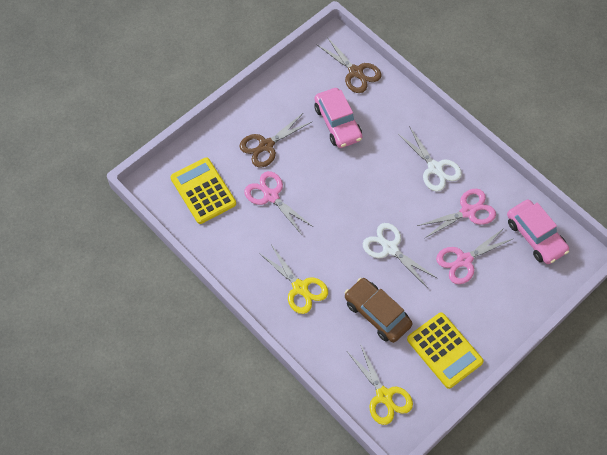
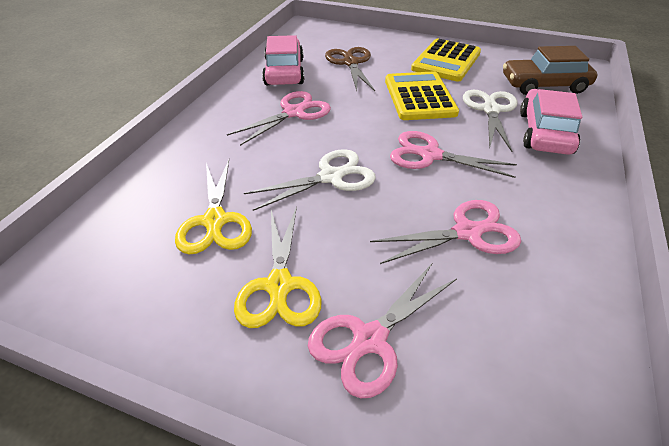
brown scissors: 2 -> 1
pink scissors: 3 -> 4

